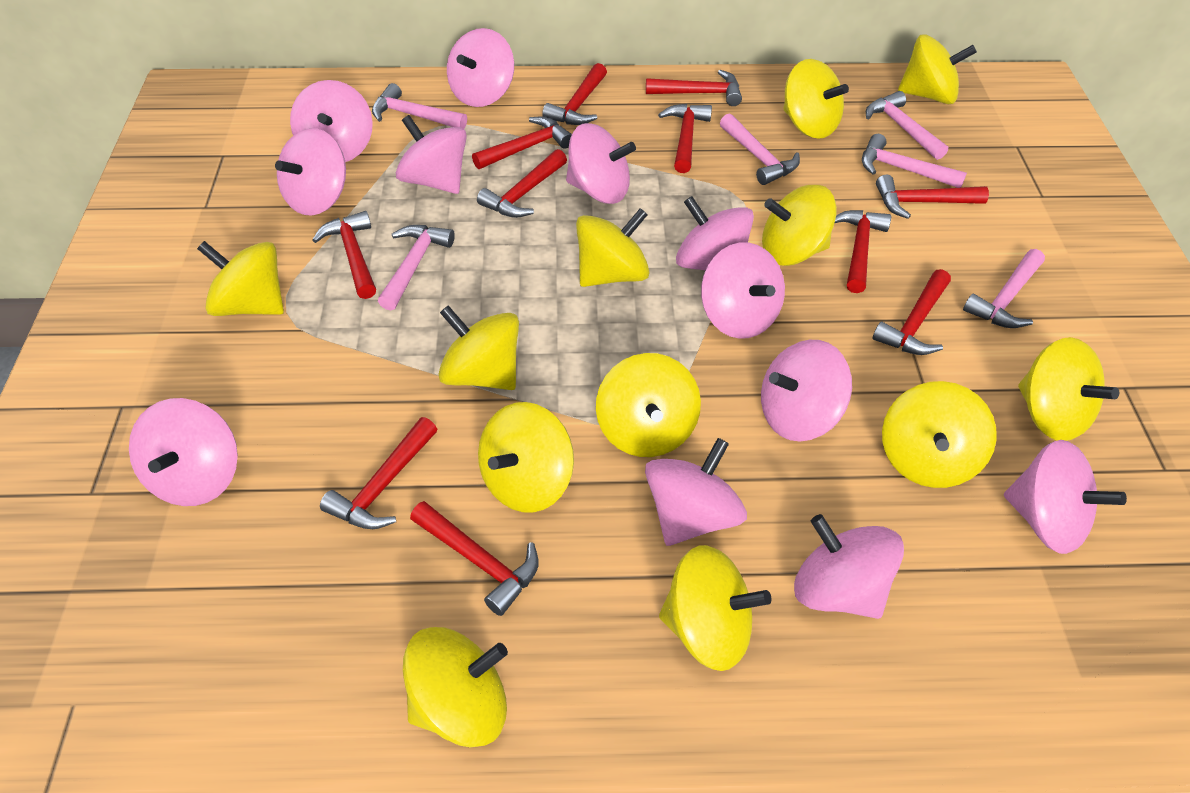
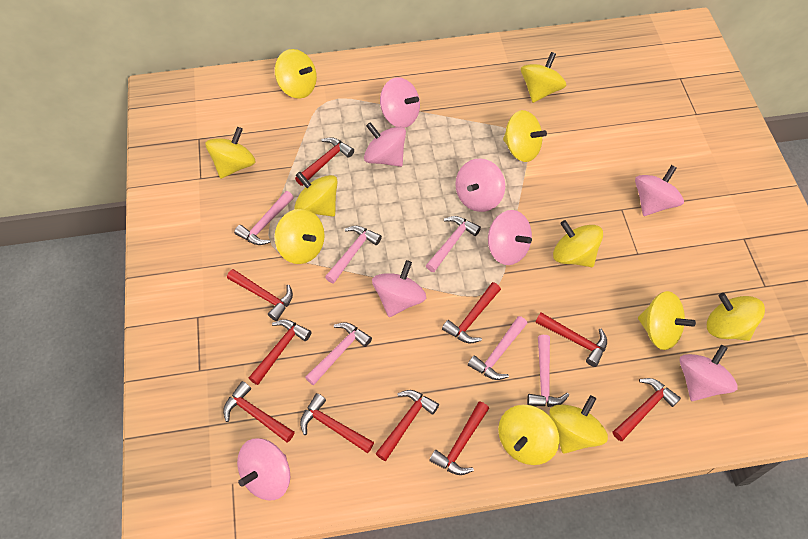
pink spinning top: 12 -> 8
red hammer: 11 -> 10
yellow spinning top: 12 -> 11

